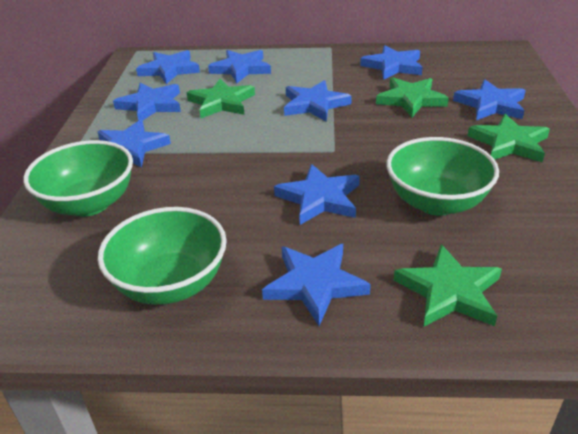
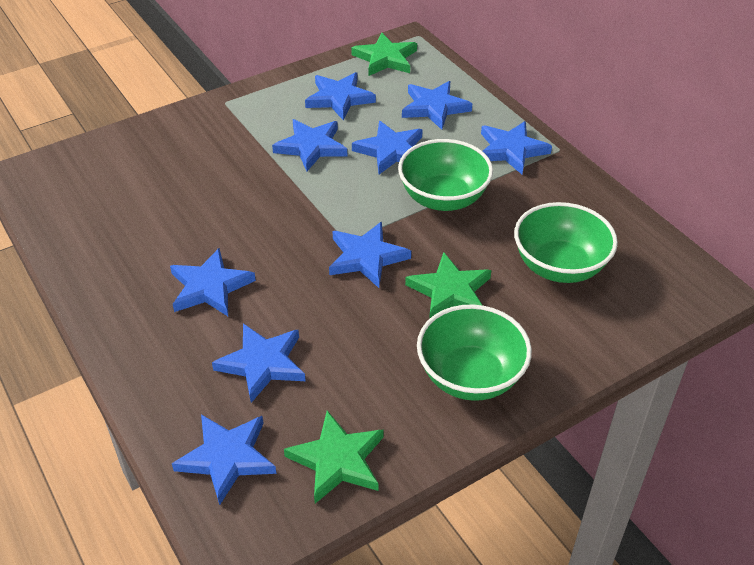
green star: 4 -> 3

